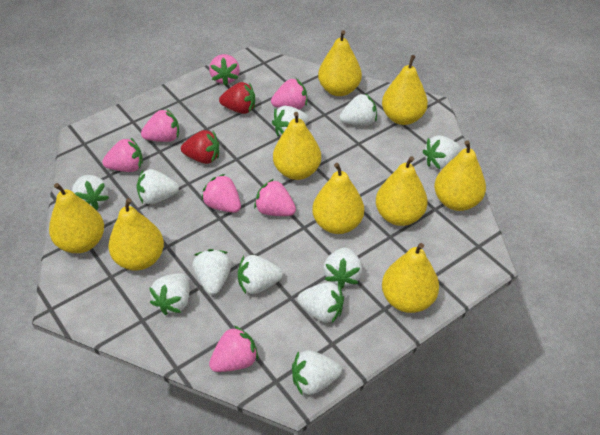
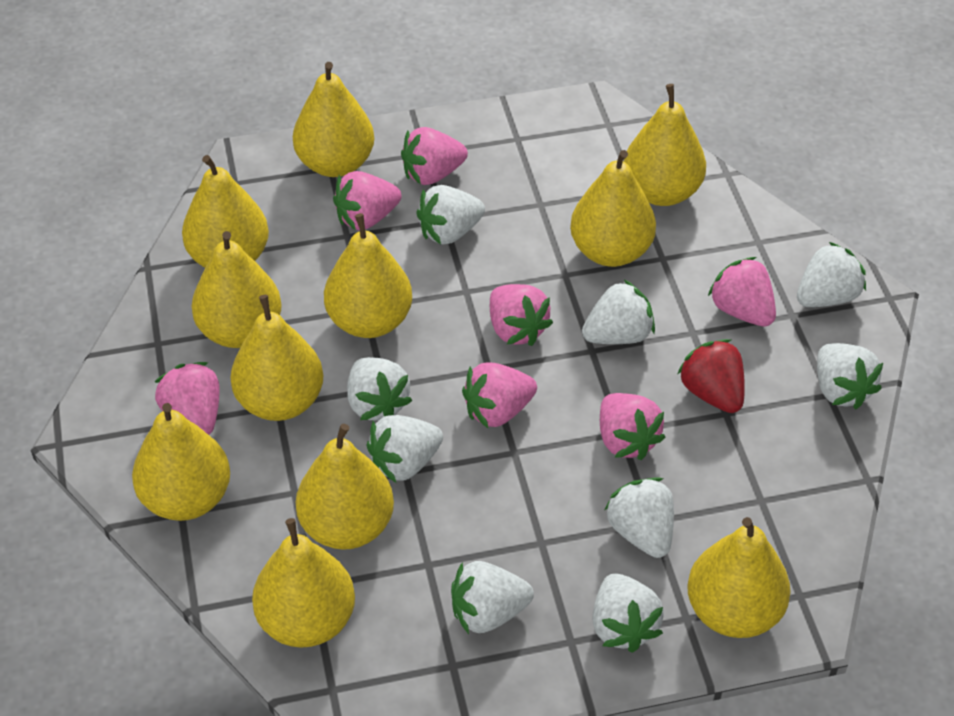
red strawberry: 2 -> 1
white strawberry: 11 -> 9
yellow pear: 9 -> 11

